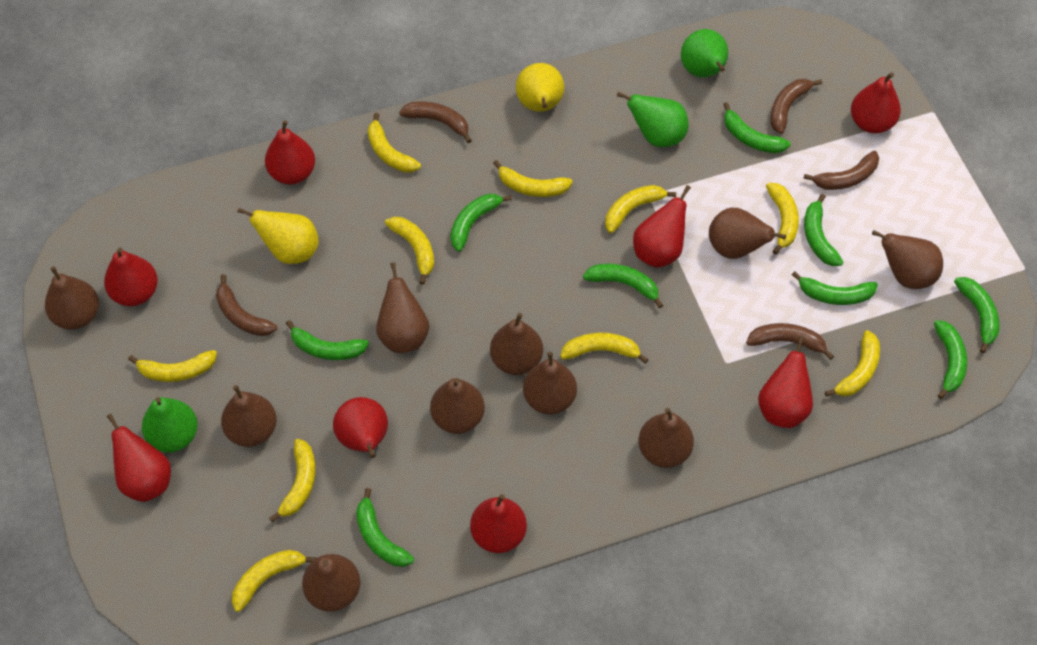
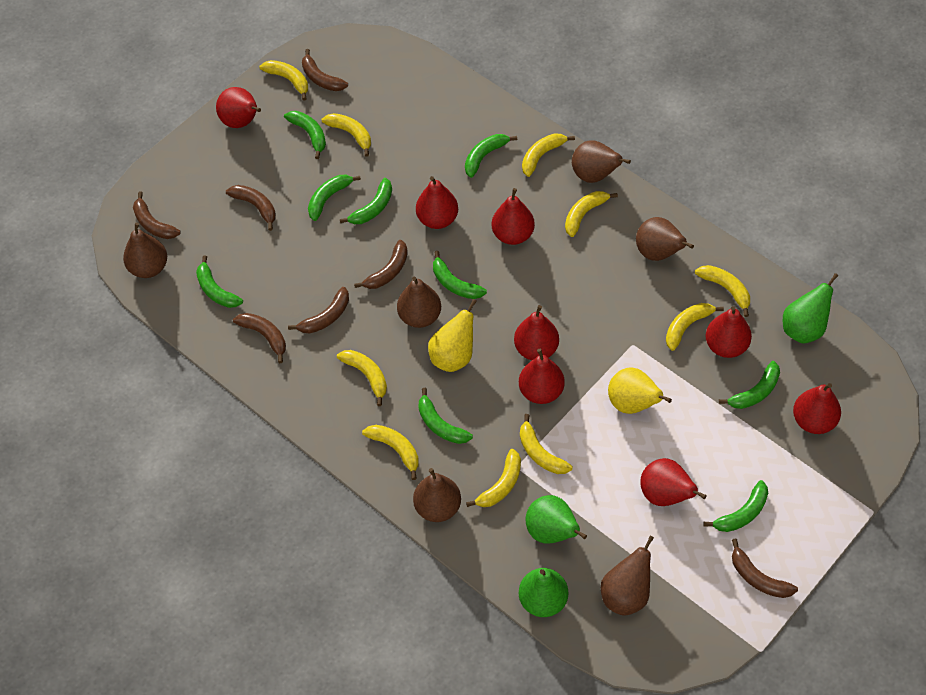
brown banana: 5 -> 7
brown pear: 10 -> 6

